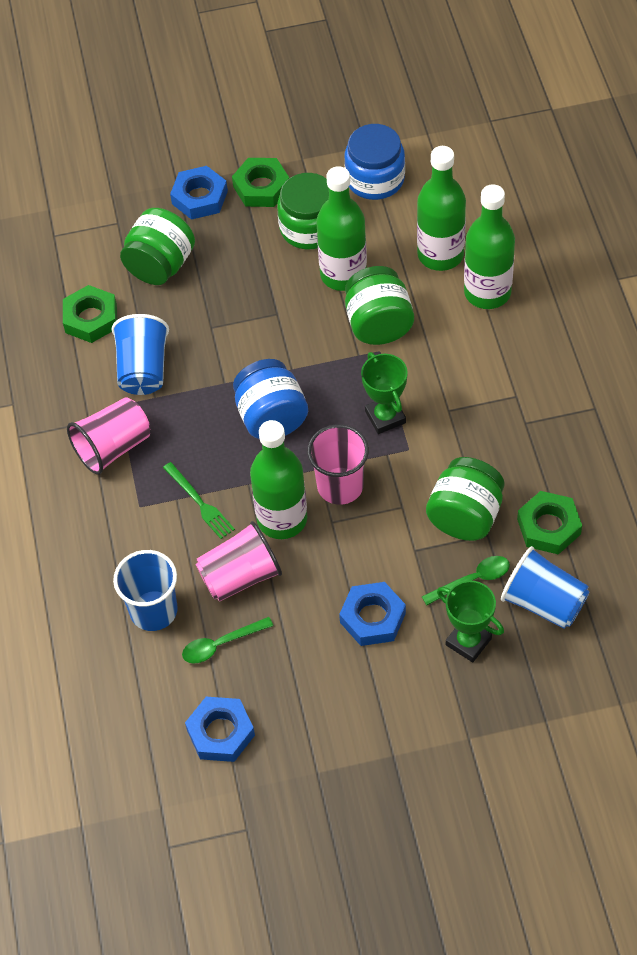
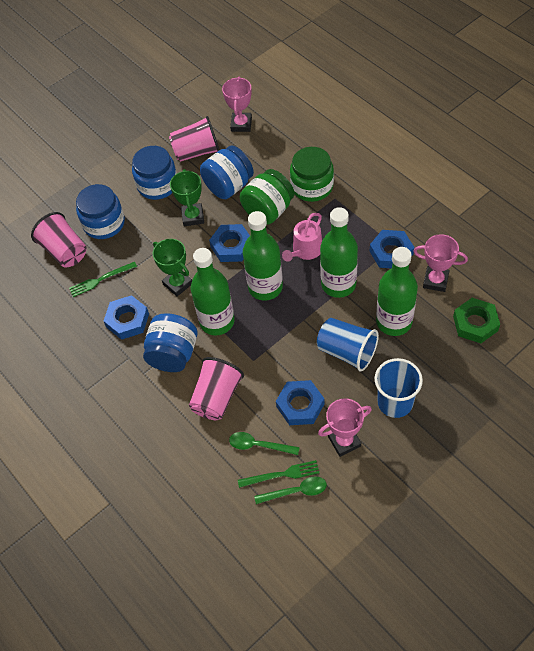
blue cup: 3 -> 2
blue jar: 2 -> 4
blue nut: 3 -> 4
green fork: 1 -> 2
green jar: 4 -> 2
green nut: 3 -> 1
pink trophy: 0 -> 3
pink watering can: 0 -> 1

